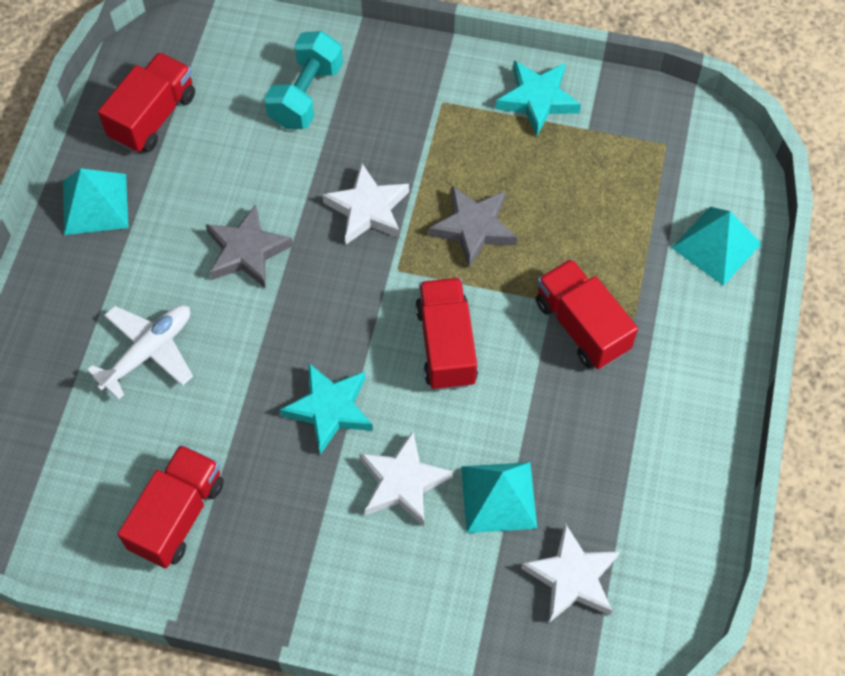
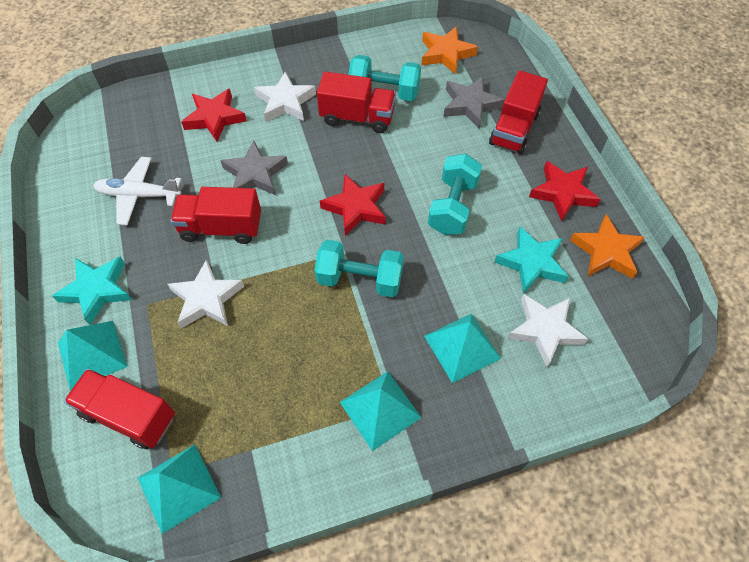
orange star: 0 -> 2
red star: 0 -> 3
turquoise dumbbell: 1 -> 3
turquoise pyramid: 3 -> 4

